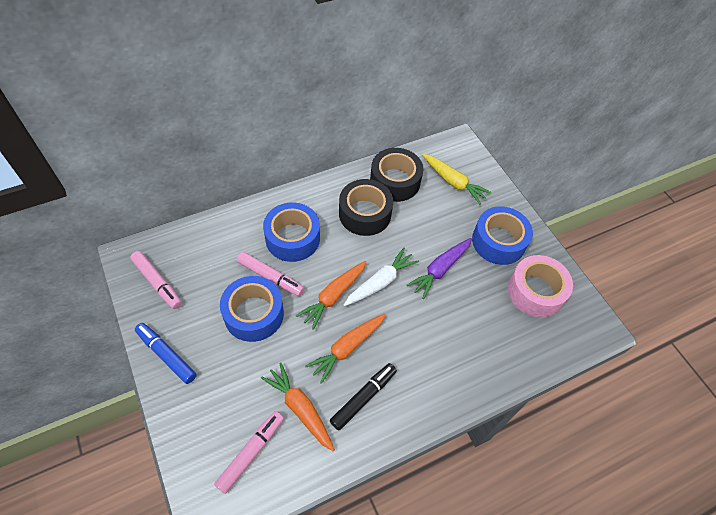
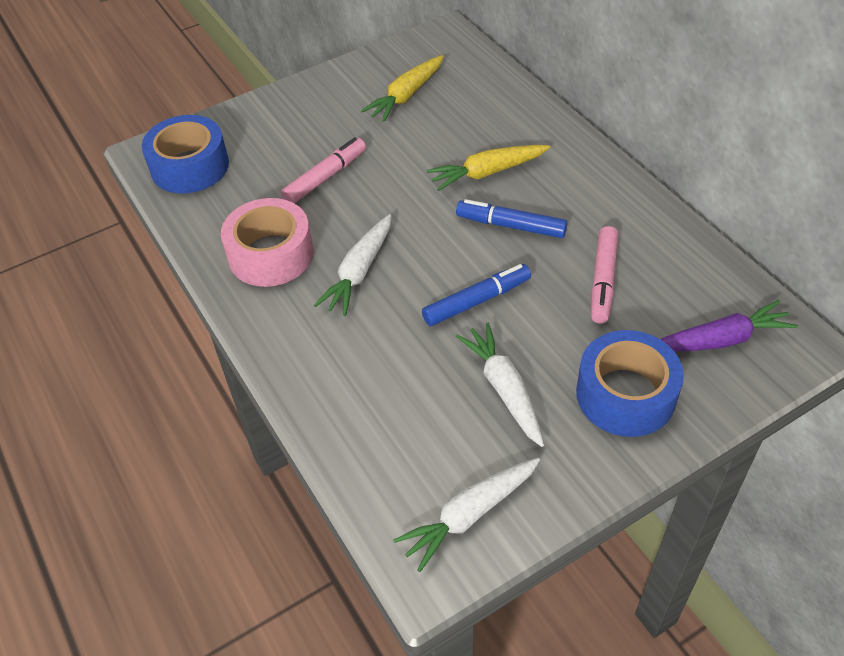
black marker: 1 -> 0
black tape: 2 -> 0
blue marker: 1 -> 2
blue tape: 3 -> 2
orange carrot: 3 -> 0
pink marker: 3 -> 2
white carrot: 1 -> 3
yellow carrot: 1 -> 2

